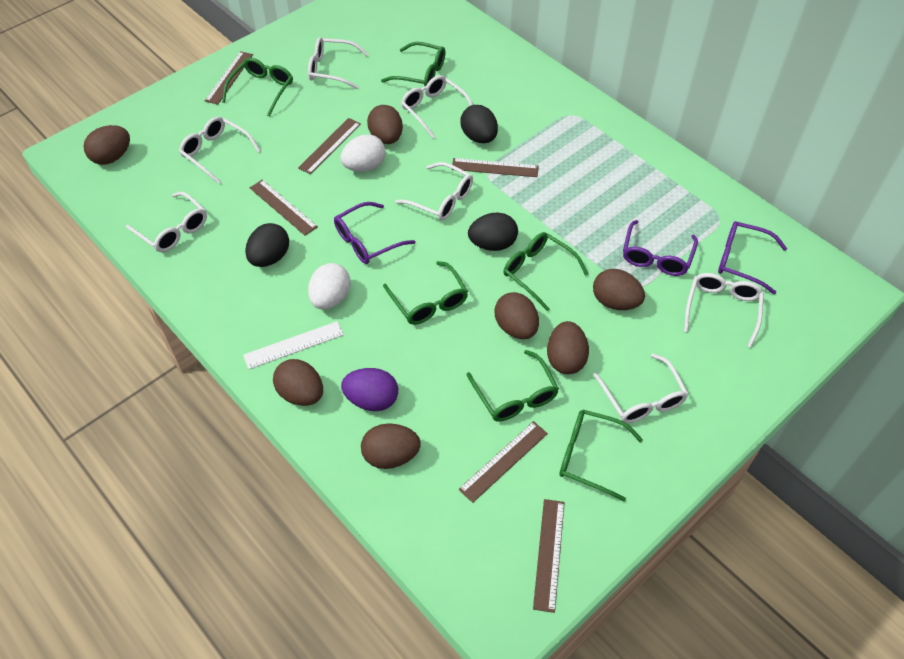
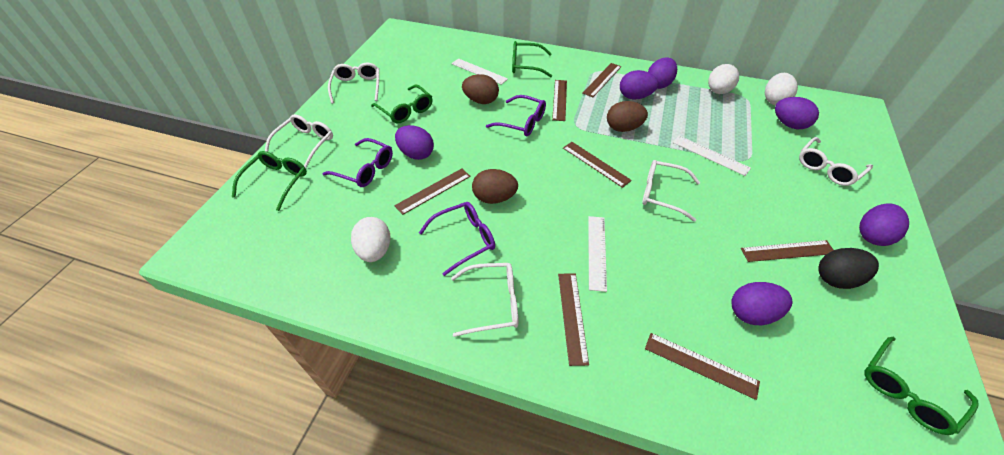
black egg: 3 -> 1
brown egg: 7 -> 3
brown ruler: 6 -> 7
green glasses: 6 -> 4
purple egg: 1 -> 6
white egg: 2 -> 3
white glasses: 7 -> 5
white ruler: 1 -> 3

